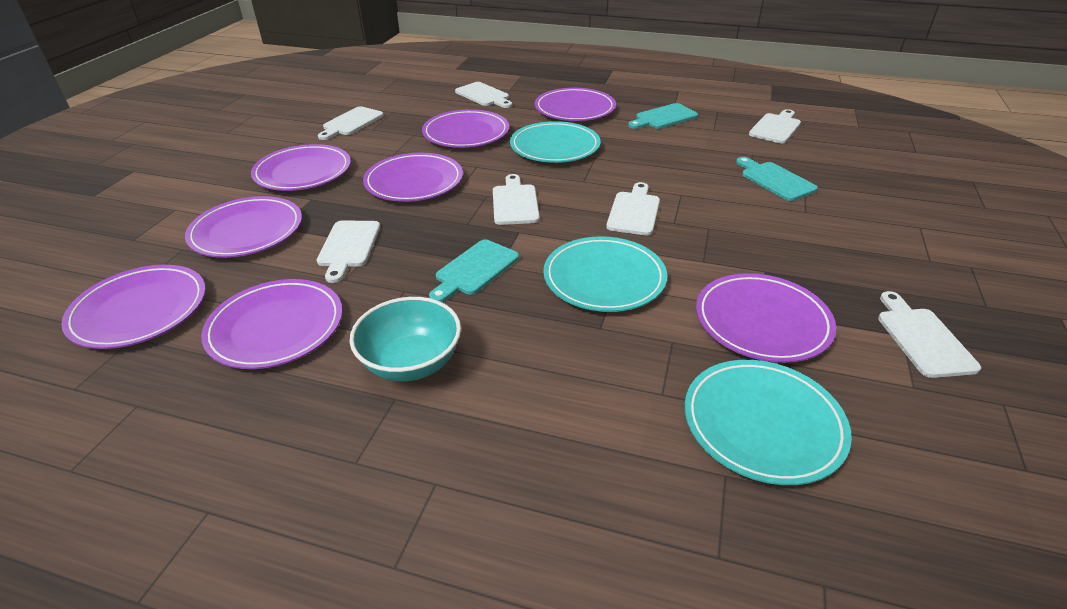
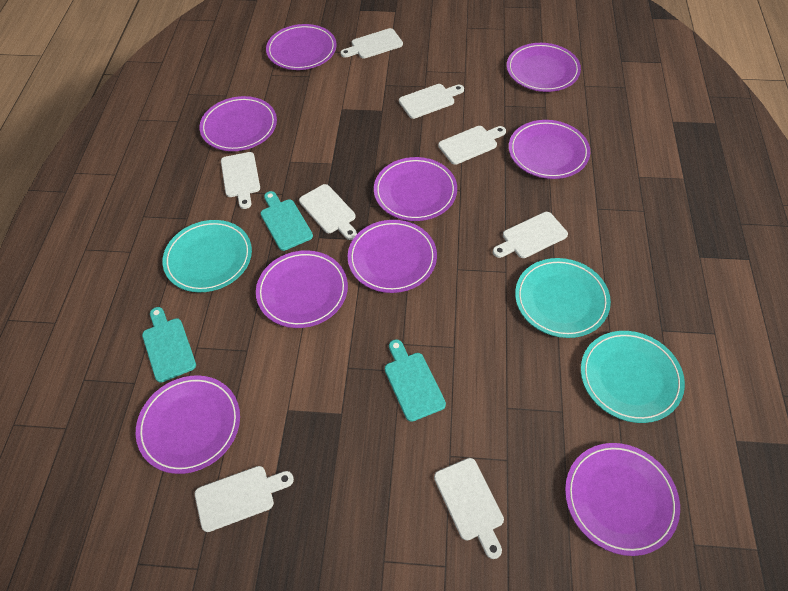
purple plate: 8 -> 9
turquoise bowl: 1 -> 0
white cutting board: 7 -> 8

